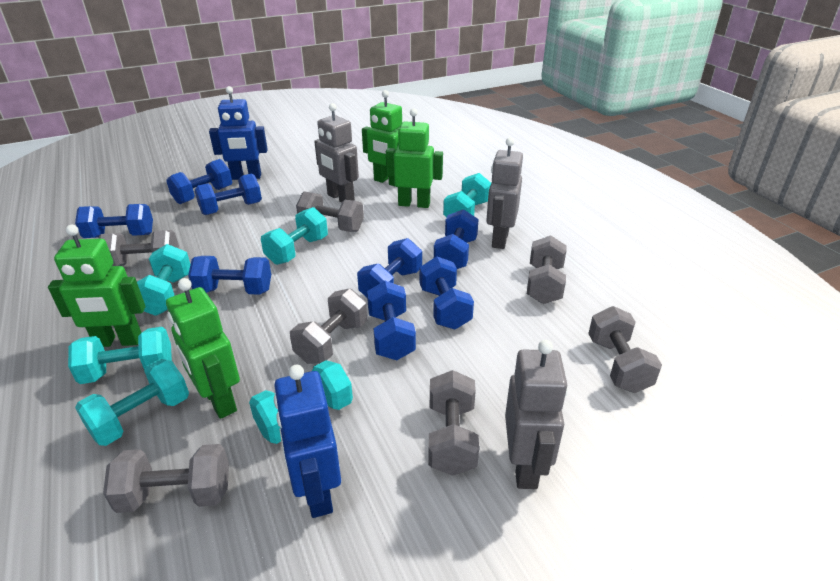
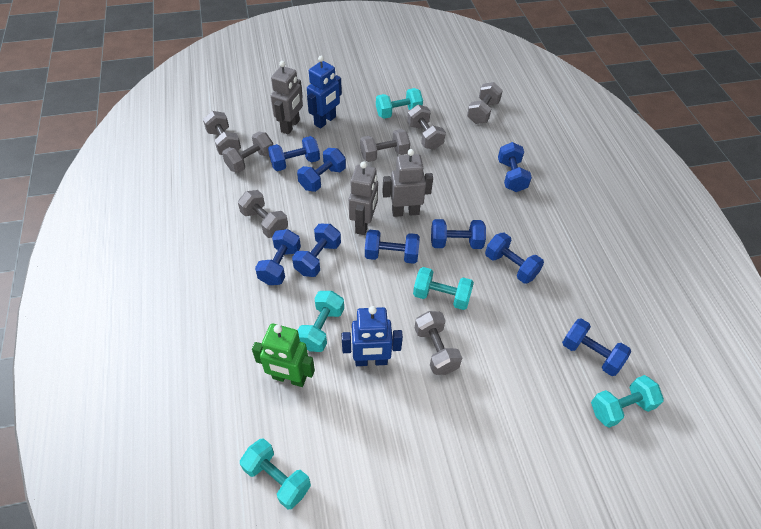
blue dumbbell: 8 -> 9
green robot: 4 -> 1
turquoise dumbbell: 6 -> 5

